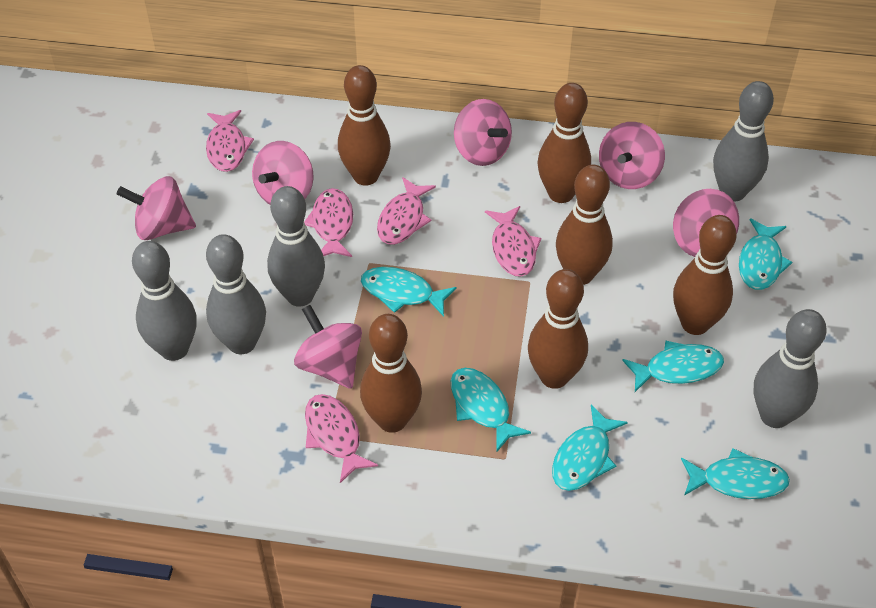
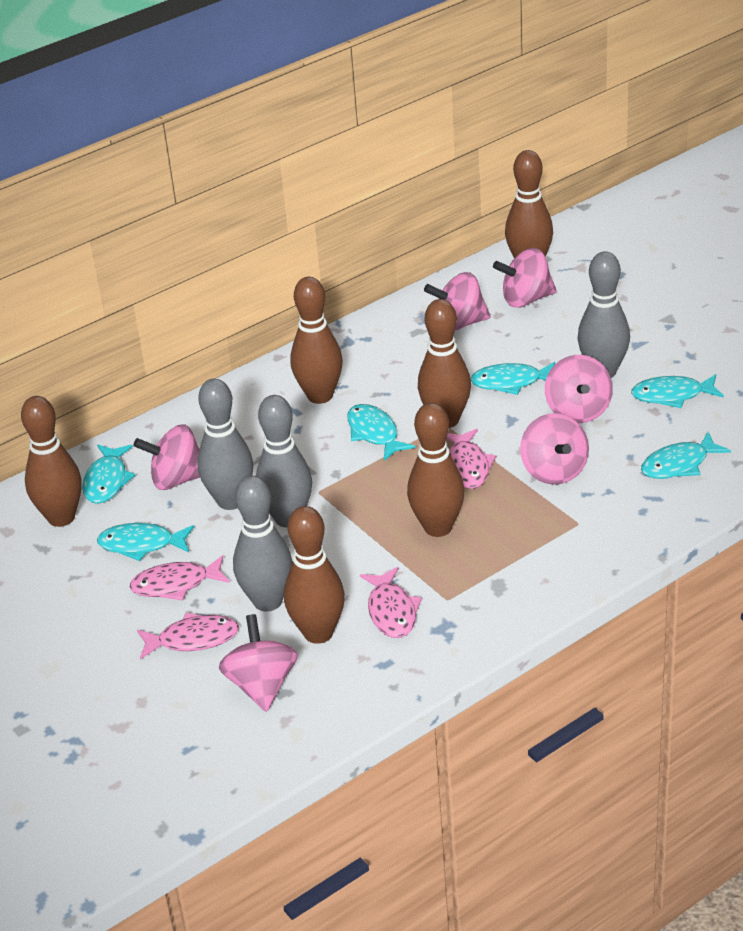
grey bowling pin: 5 -> 4
pink fish: 5 -> 4

